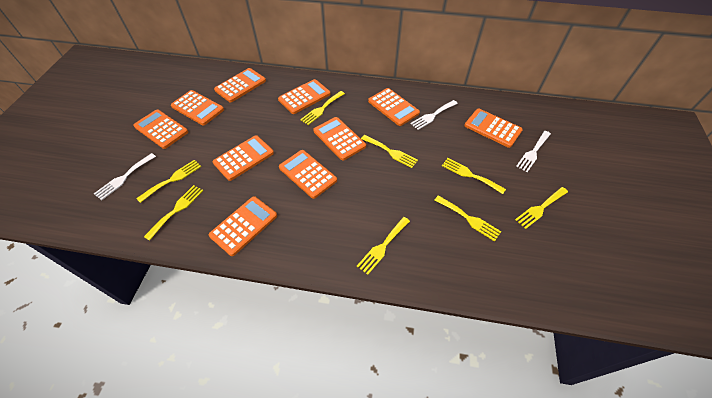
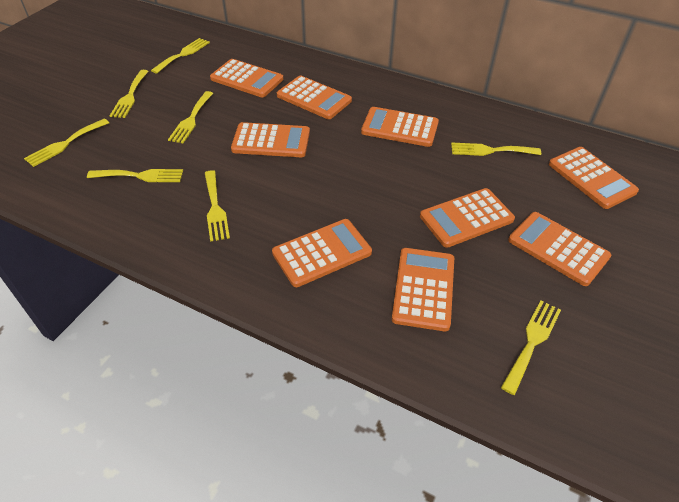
orange calculator: 10 -> 9
white fork: 3 -> 0

